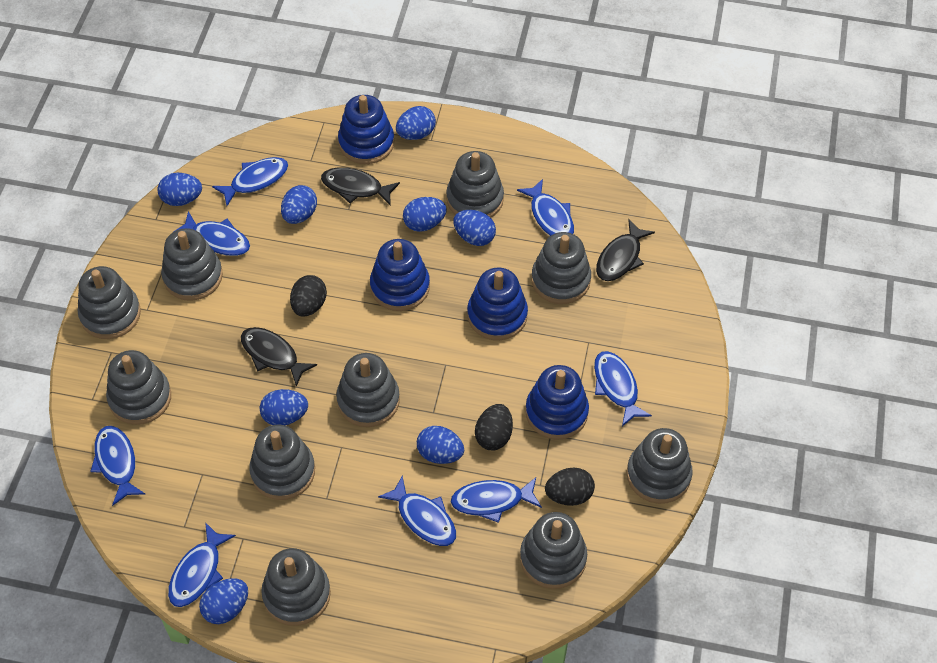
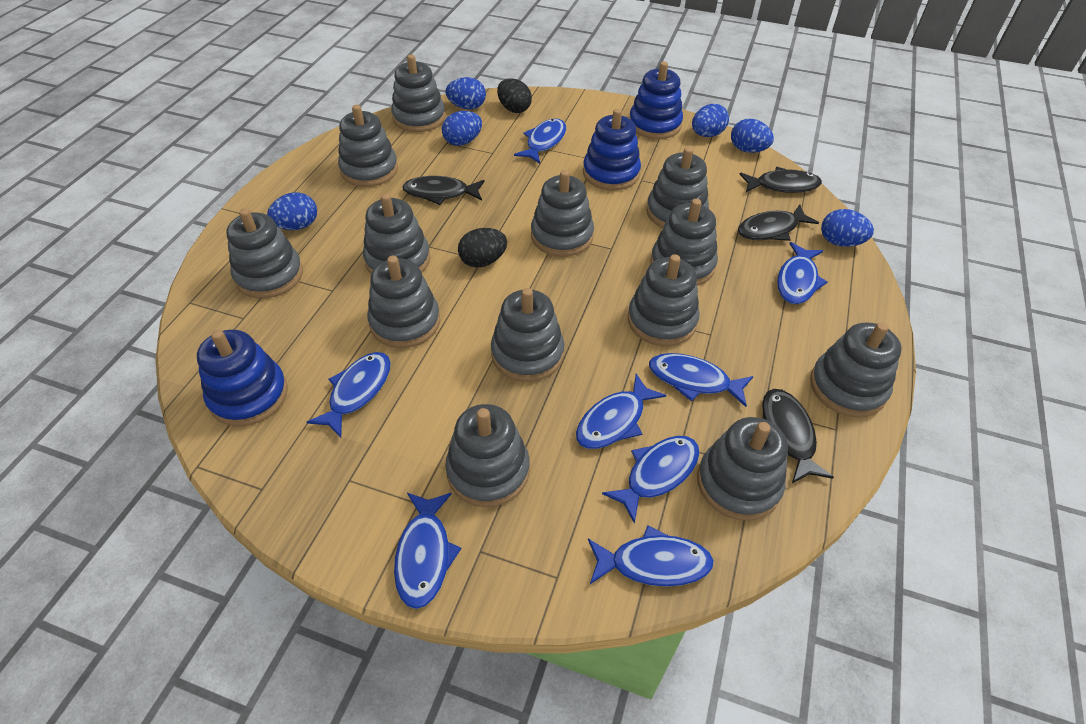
black egg: 3 -> 2
black fish: 3 -> 4
blue egg: 8 -> 6
blue stacking toy: 4 -> 3
grey stacking toy: 10 -> 13

